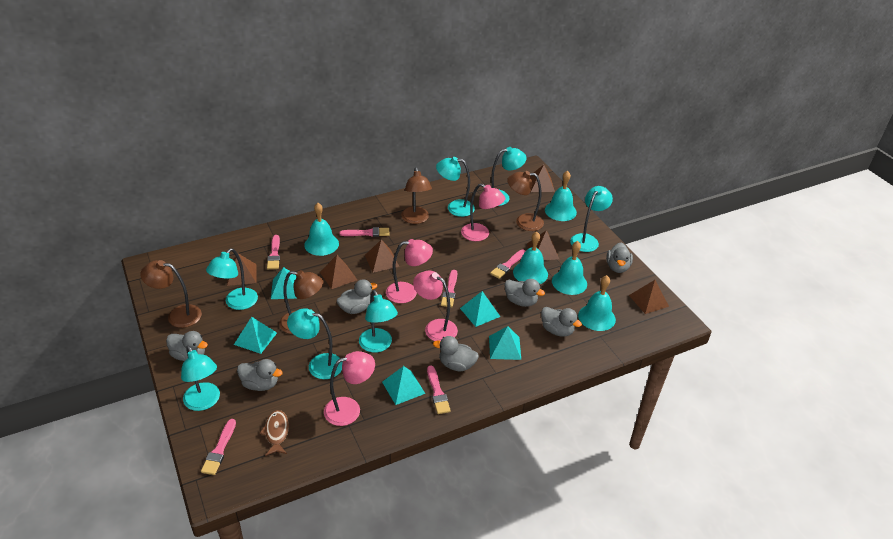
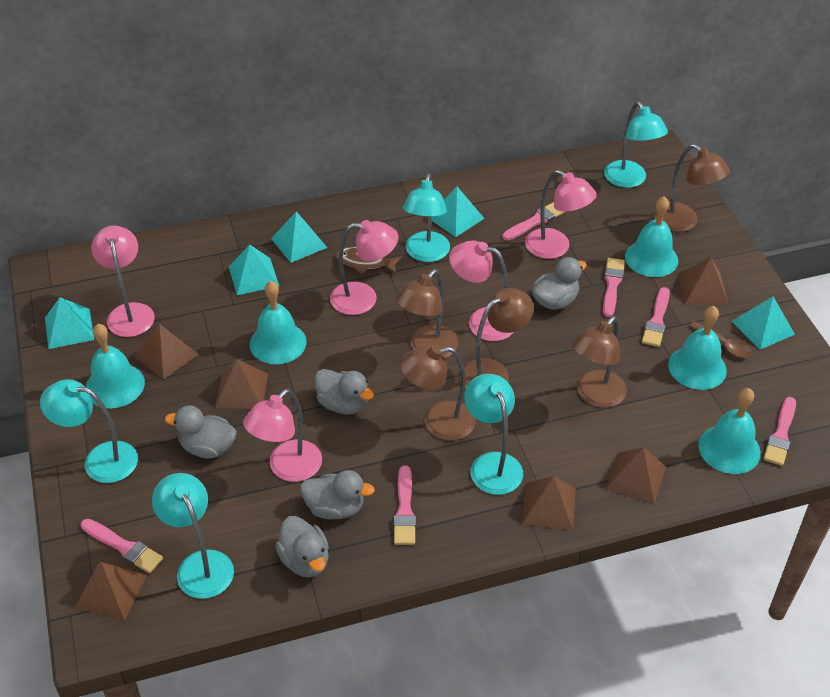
brown lamp: 4 -> 5
brown spoon: 0 -> 1
grey duck: 7 -> 5
pink lamp: 4 -> 5
turquoise lamp: 7 -> 5

